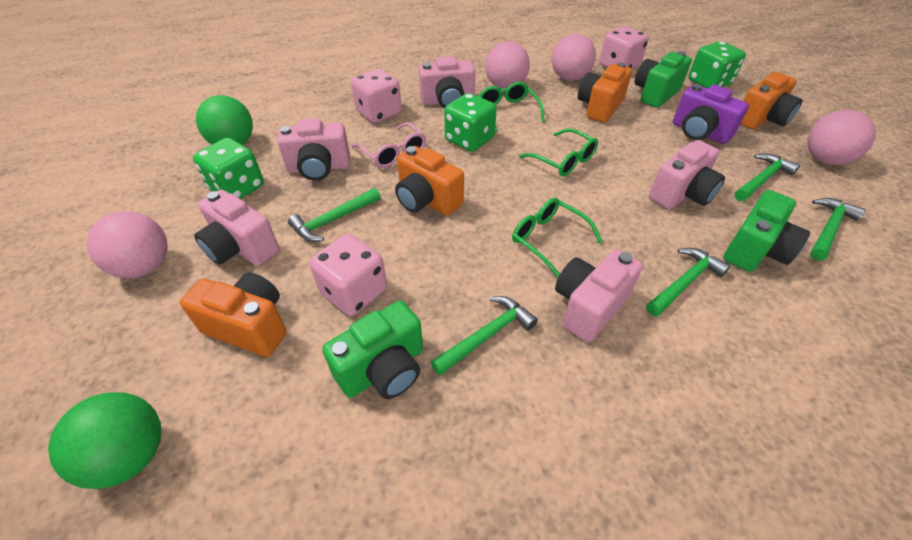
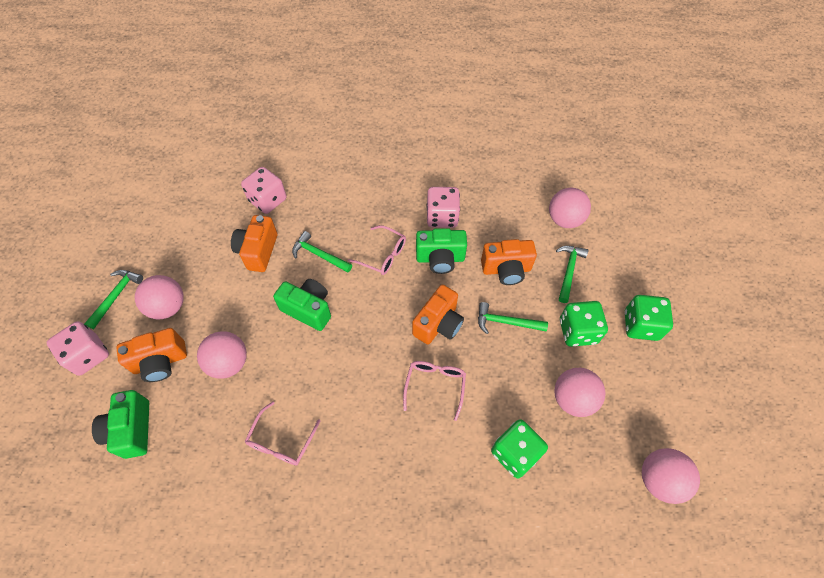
green ball: 2 -> 0
green glasses: 3 -> 0
green hammer: 5 -> 4
pink ball: 4 -> 5
pink camera: 5 -> 0
pink glasses: 1 -> 3
purple camera: 1 -> 0

